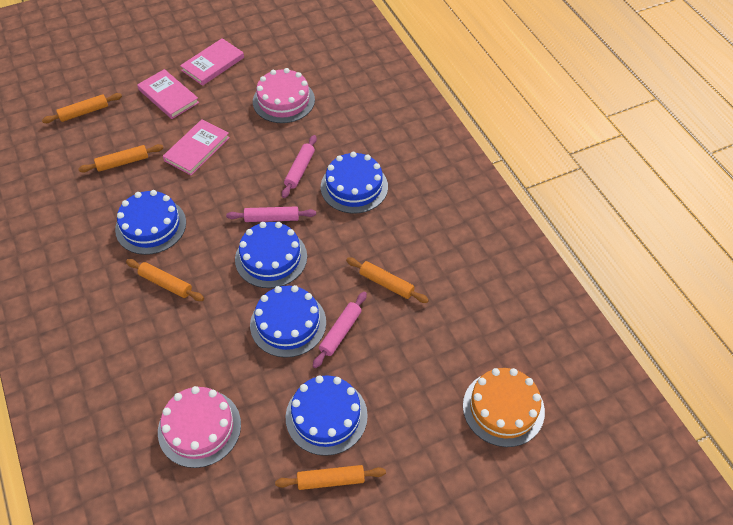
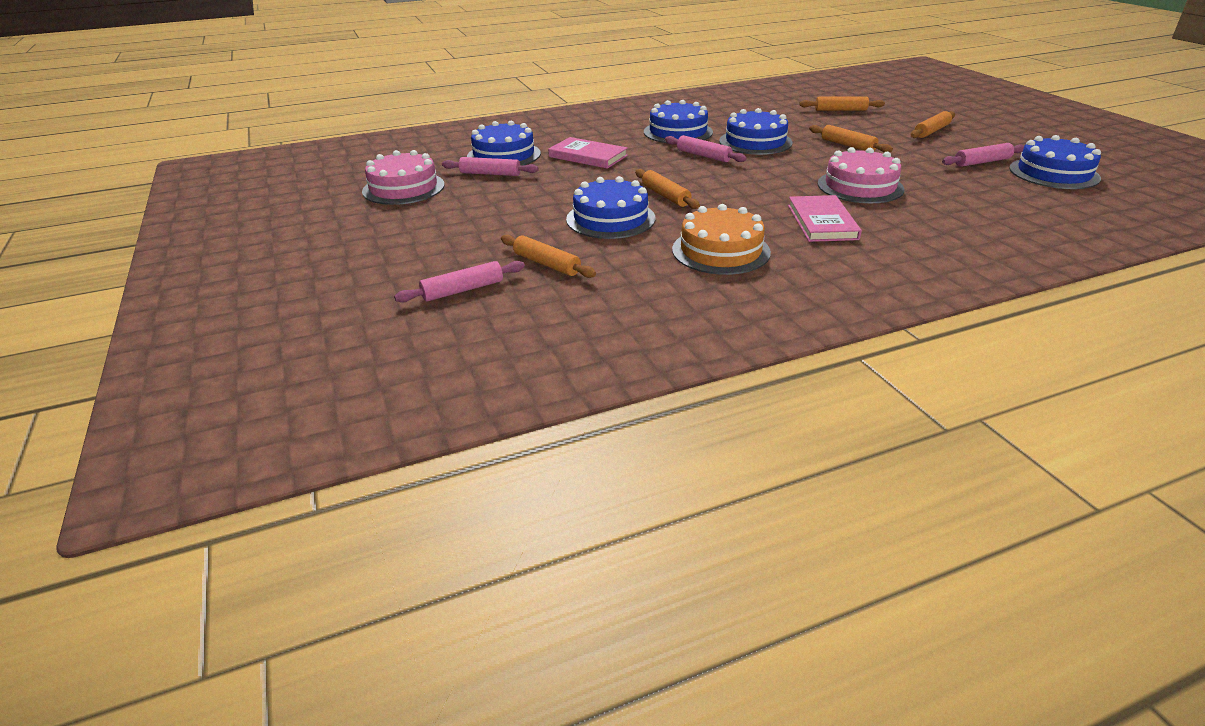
pink book: 3 -> 2
pink rolling pin: 3 -> 4

